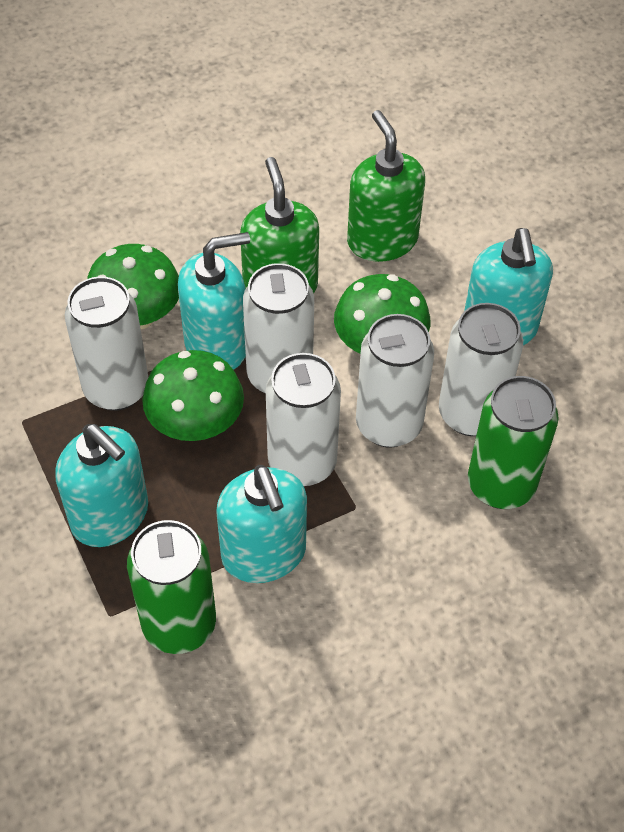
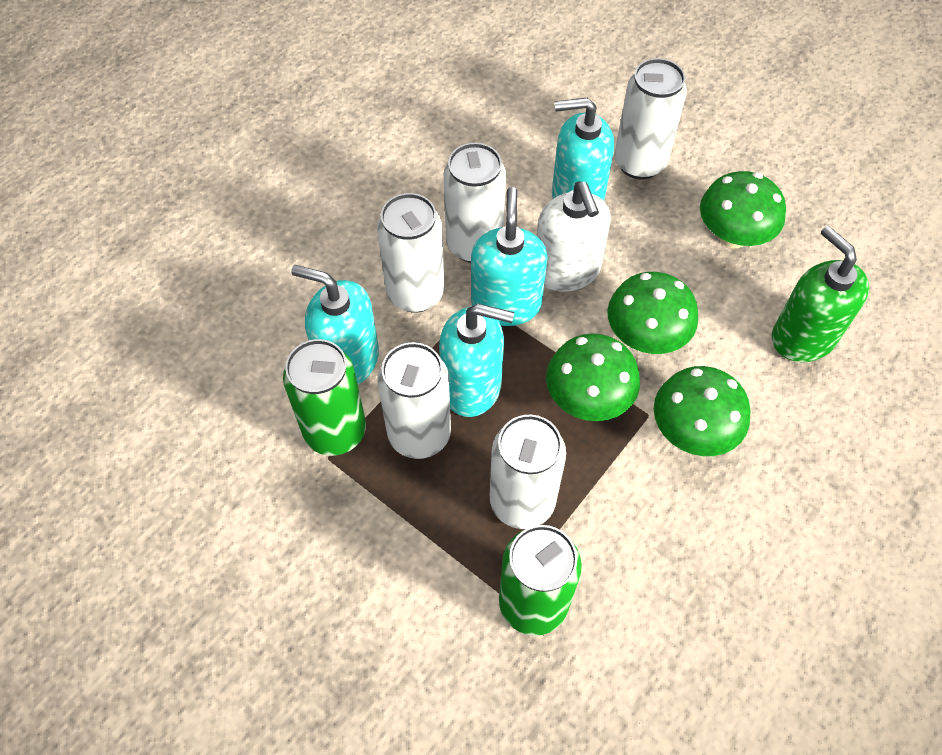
green mushroom: 3 -> 4
green soap dispenser: 2 -> 1
white soap dispenser: 0 -> 1

